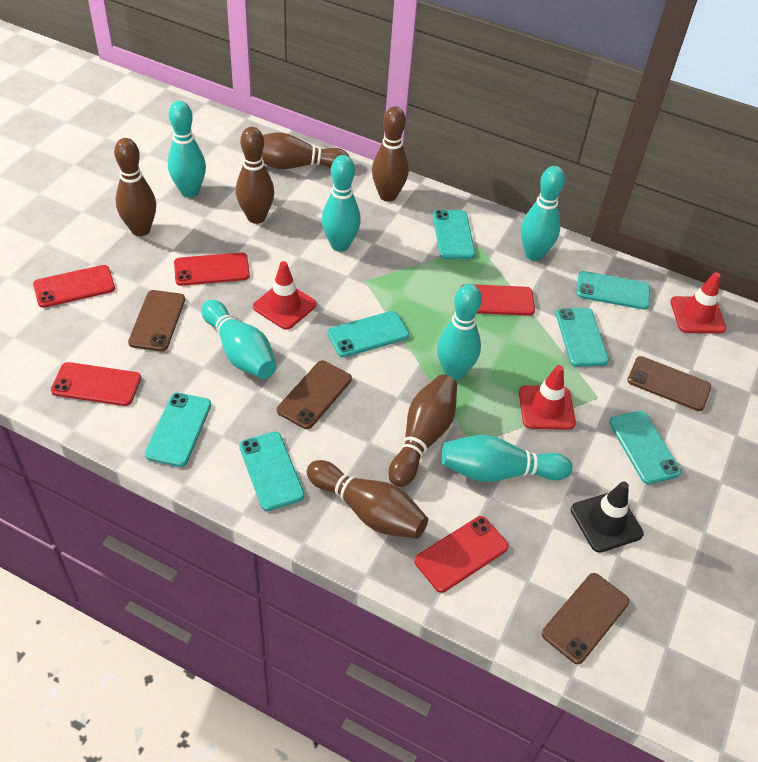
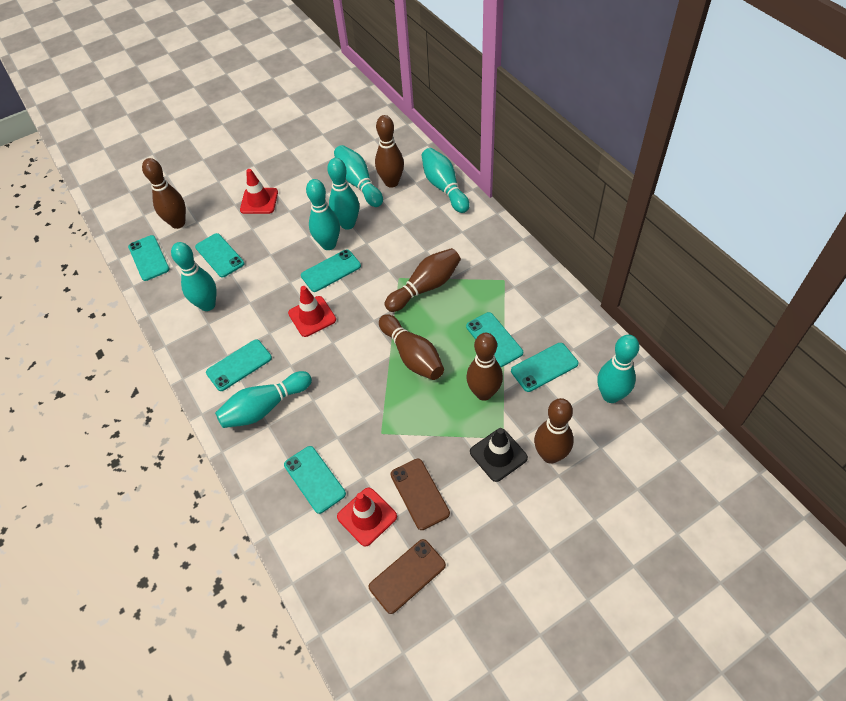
brown phone: 4 -> 2
red phone: 5 -> 0
turquoise bowling pin: 6 -> 7

